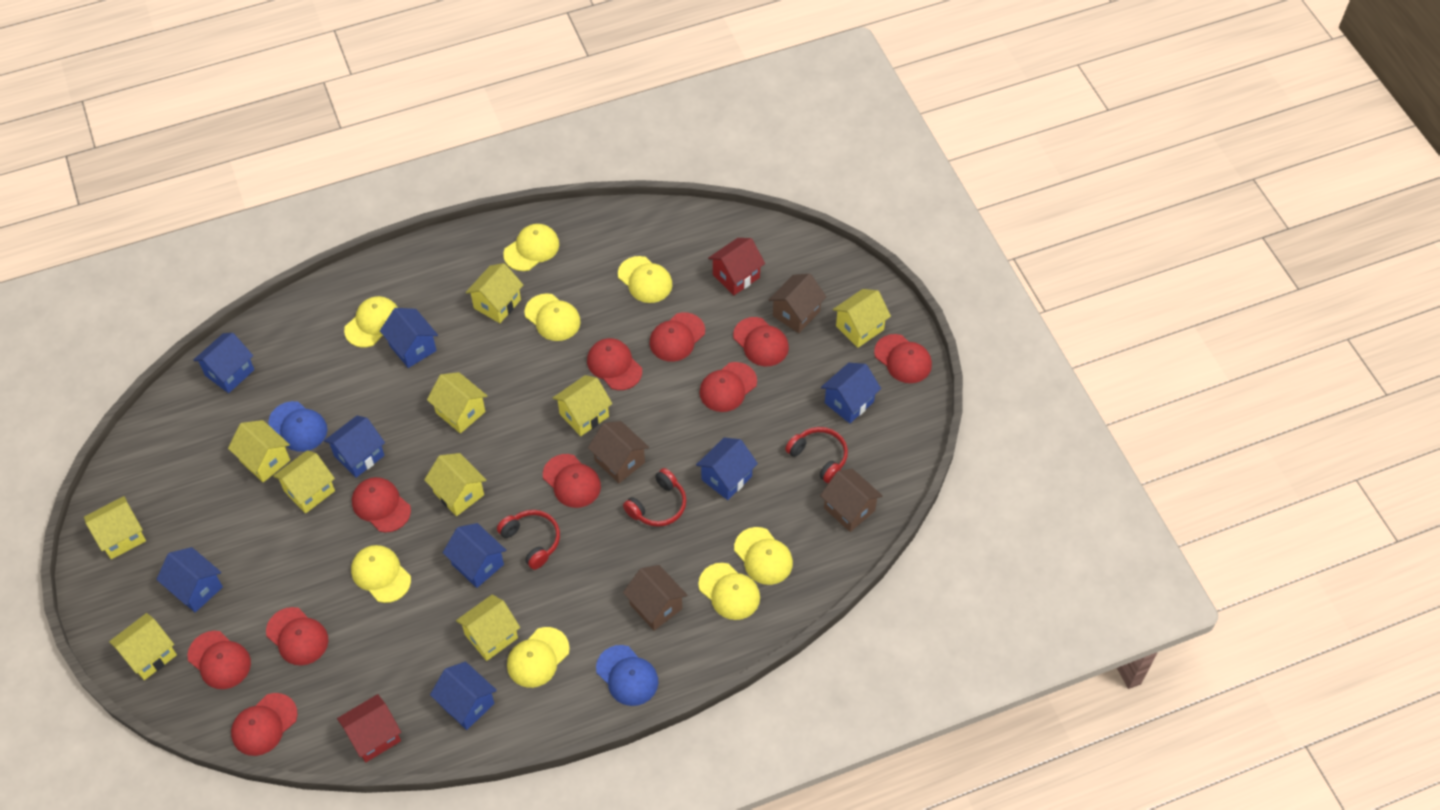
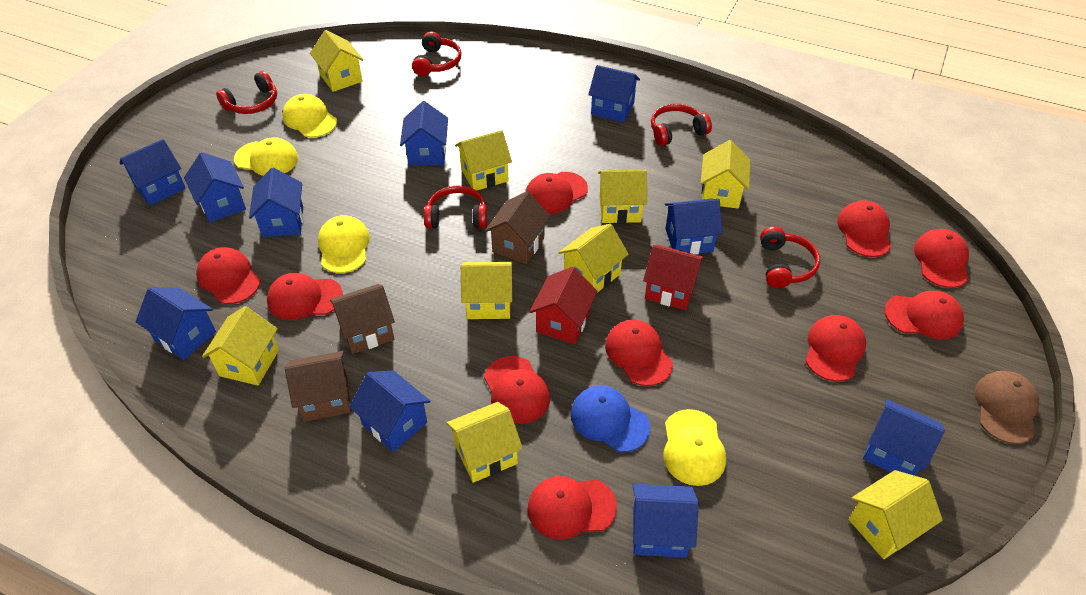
blue cap: 2 -> 1
blue house: 8 -> 10
brown cap: 0 -> 1
brown house: 4 -> 3
red headphones: 3 -> 5
yellow cap: 8 -> 4
yellow house: 10 -> 9

